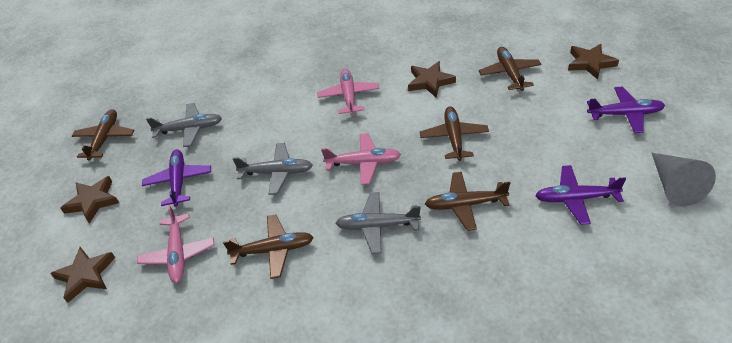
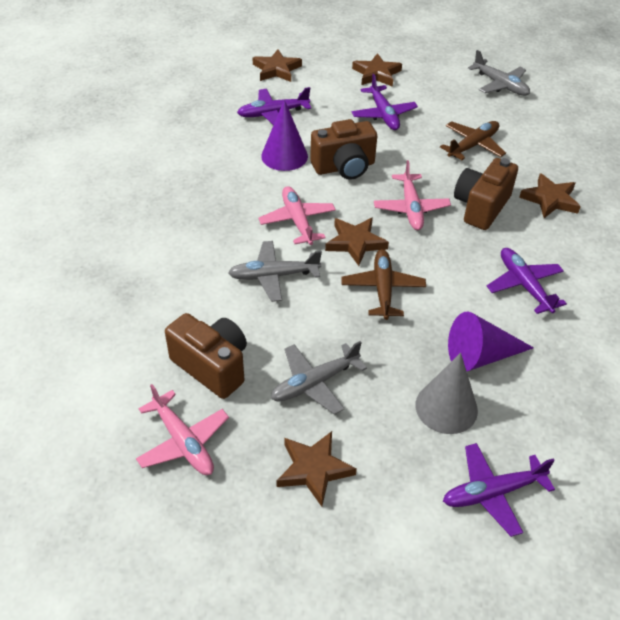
brown camera: 0 -> 3
brown plane: 5 -> 2
brown star: 4 -> 5
purple cone: 0 -> 2
purple plane: 3 -> 4

